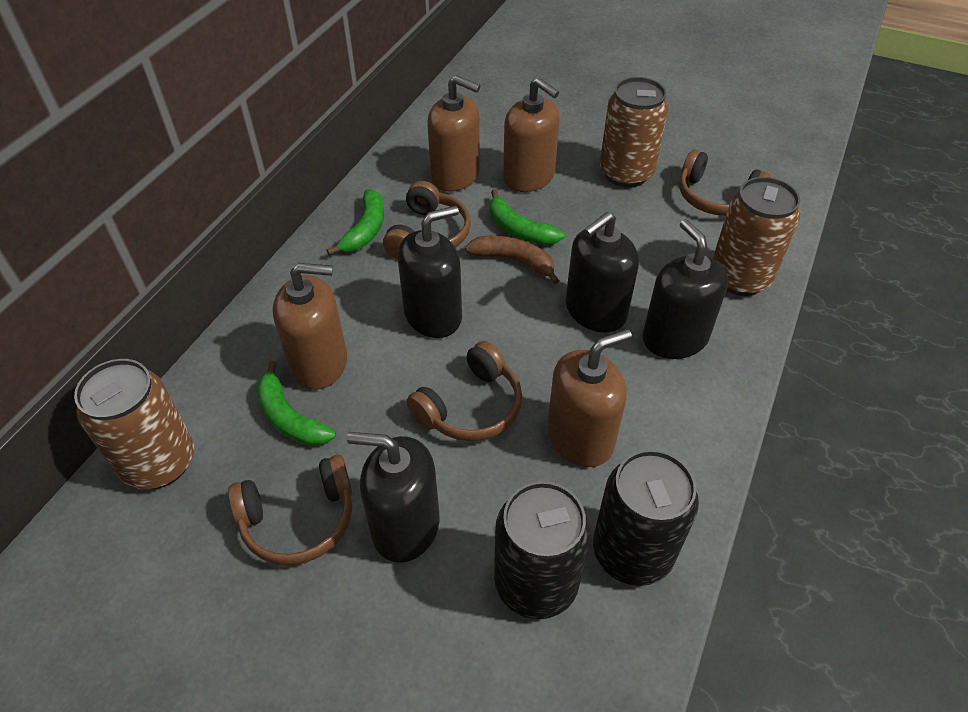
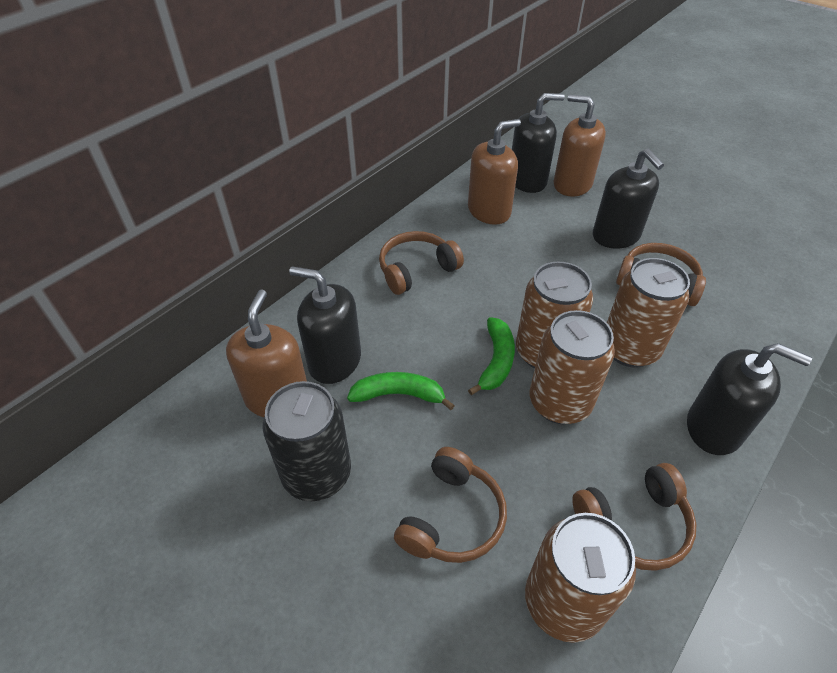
black can: 2 -> 1
brown banana: 1 -> 0
brown can: 3 -> 4
brown soap dispenser: 4 -> 3
green banana: 3 -> 2

